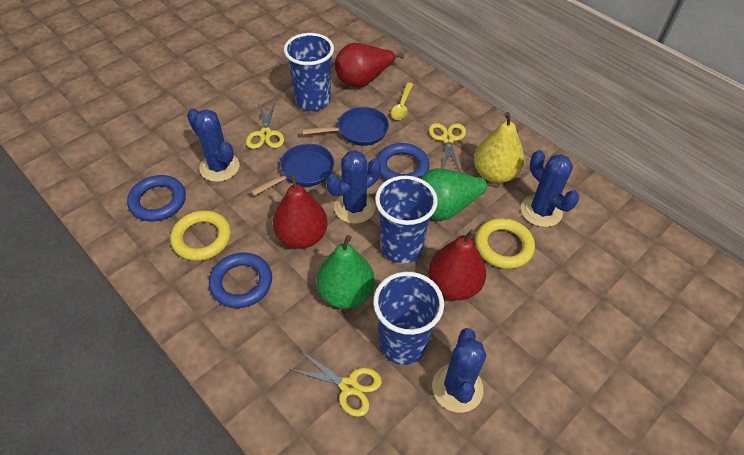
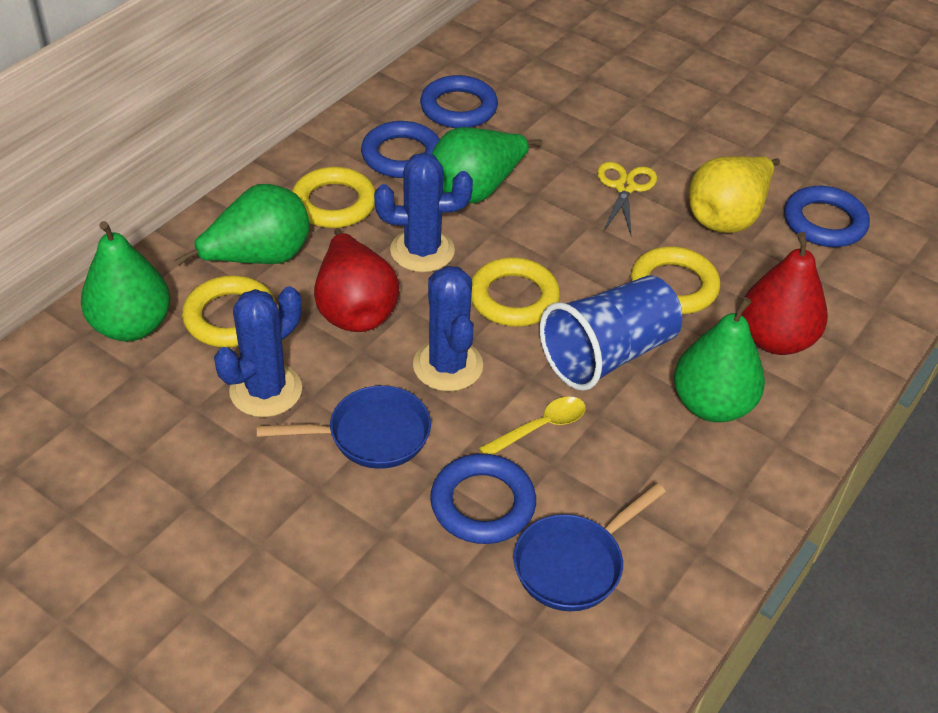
blue cactus: 4 -> 3
blue cup: 3 -> 1
blue ring: 3 -> 4
green pear: 2 -> 4
red pear: 3 -> 2
yellow ring: 2 -> 4
yellow scissors: 3 -> 1

